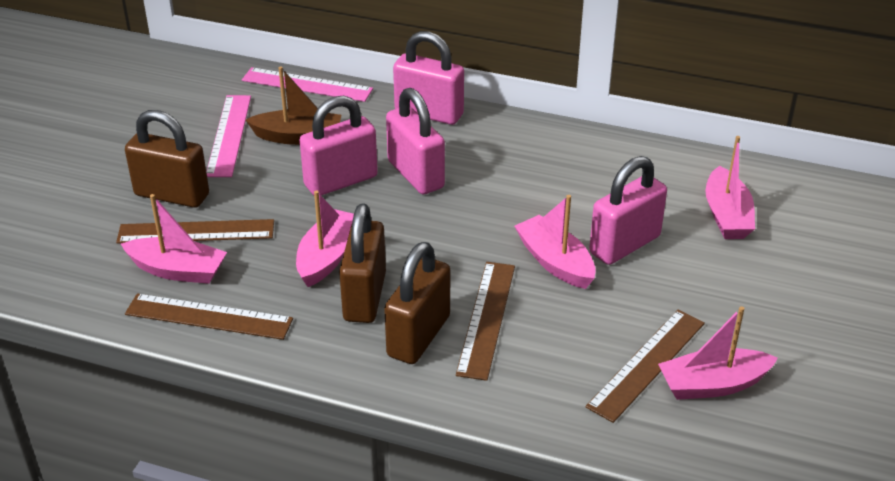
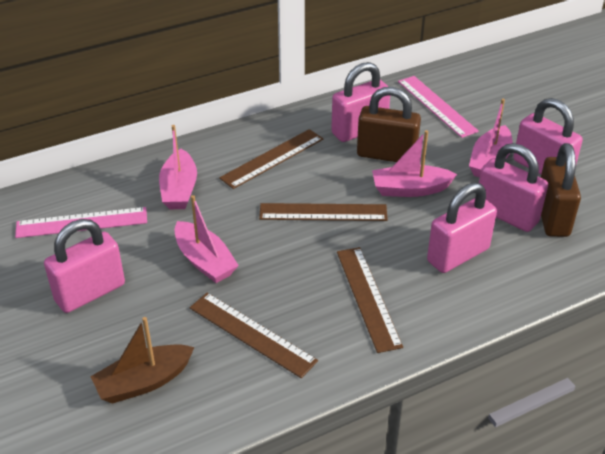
brown padlock: 3 -> 2
pink boat: 5 -> 4
pink padlock: 4 -> 5

